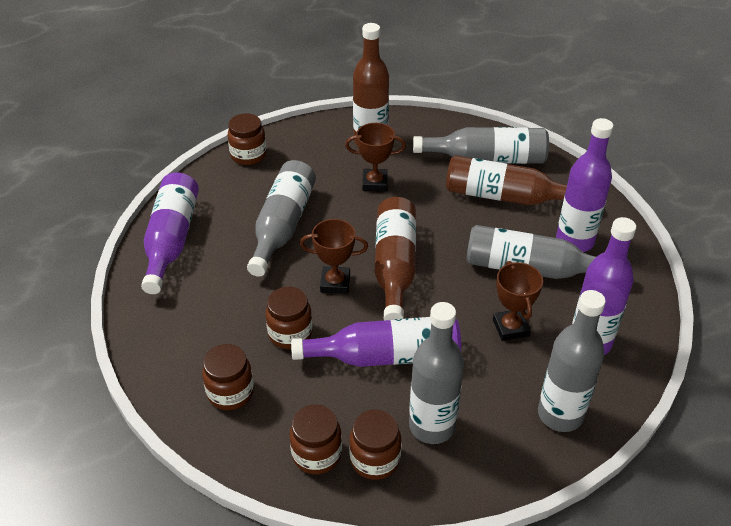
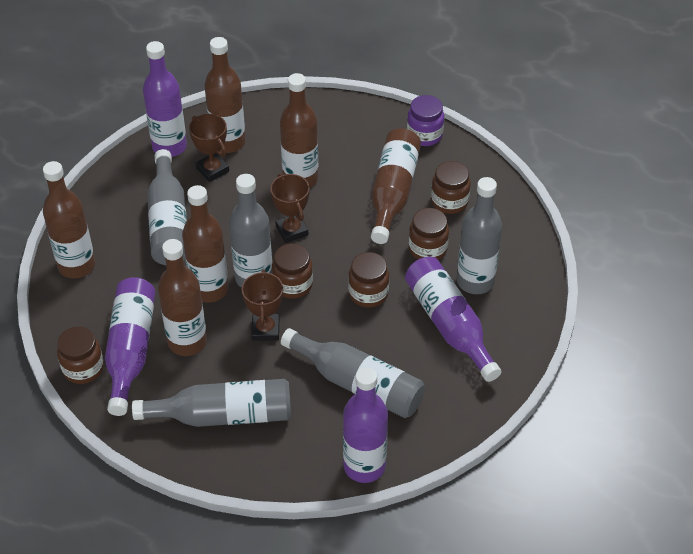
brown bottle: 3 -> 6
purple jar: 0 -> 1

